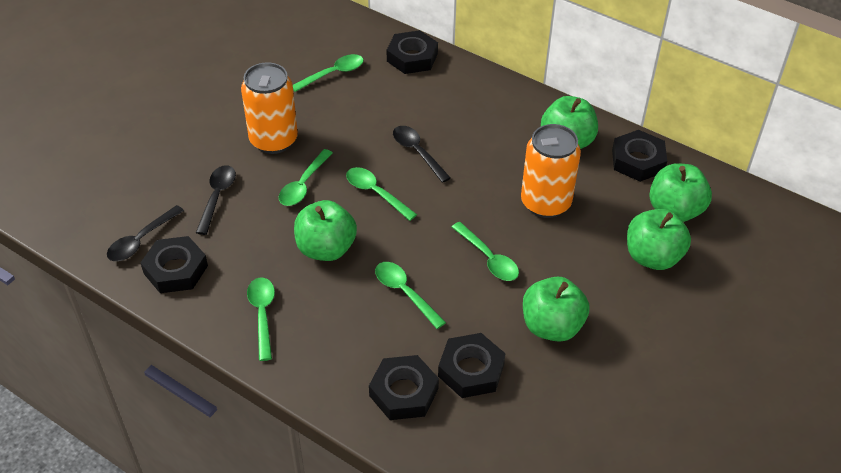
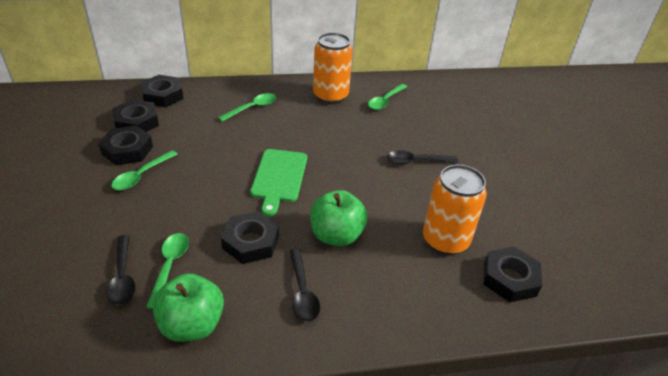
green apple: 5 -> 2
green cutting board: 0 -> 1
green spoon: 6 -> 4

